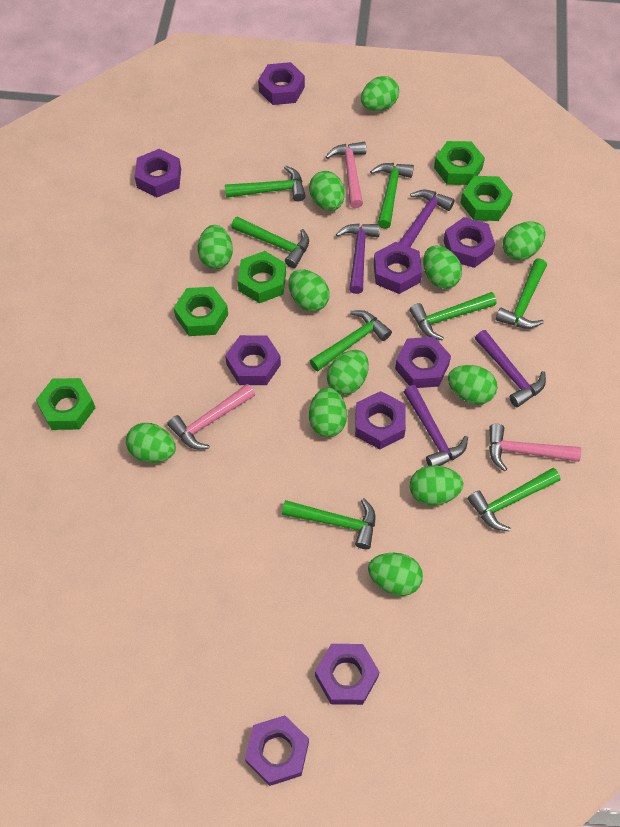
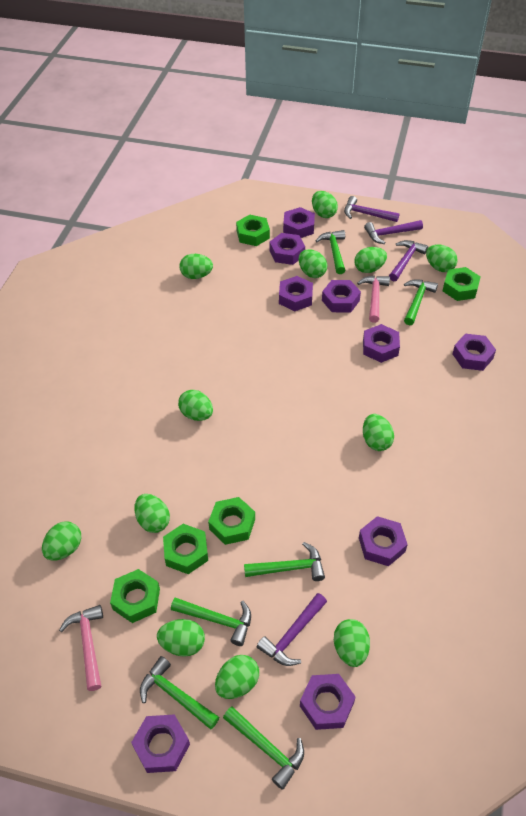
green hammer: 8 -> 6
pink hammer: 3 -> 2

